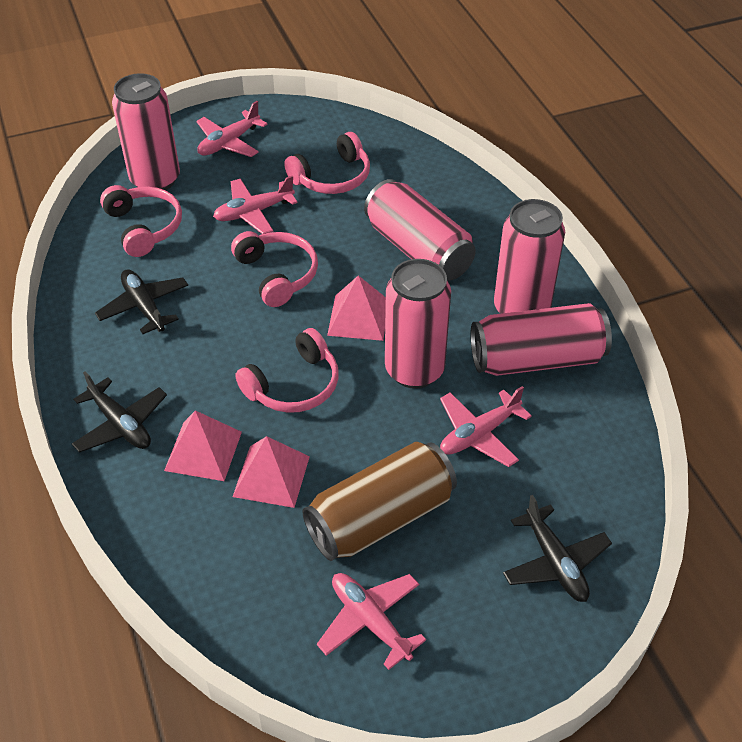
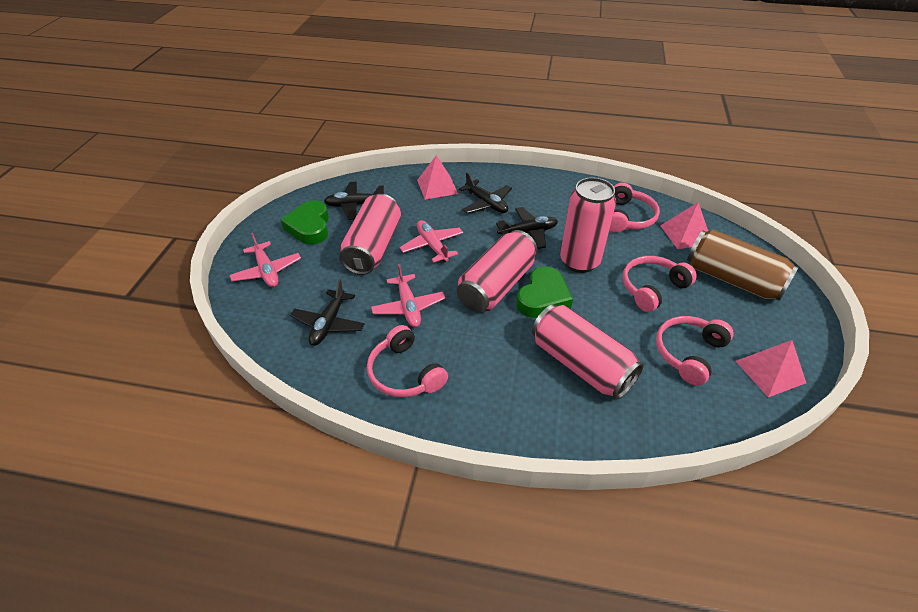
black plane: 3 -> 4
green heart: 0 -> 2
pink can: 5 -> 4
pink plane: 4 -> 3

